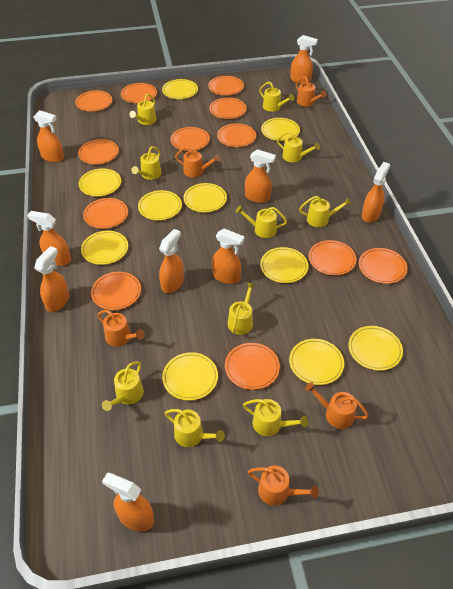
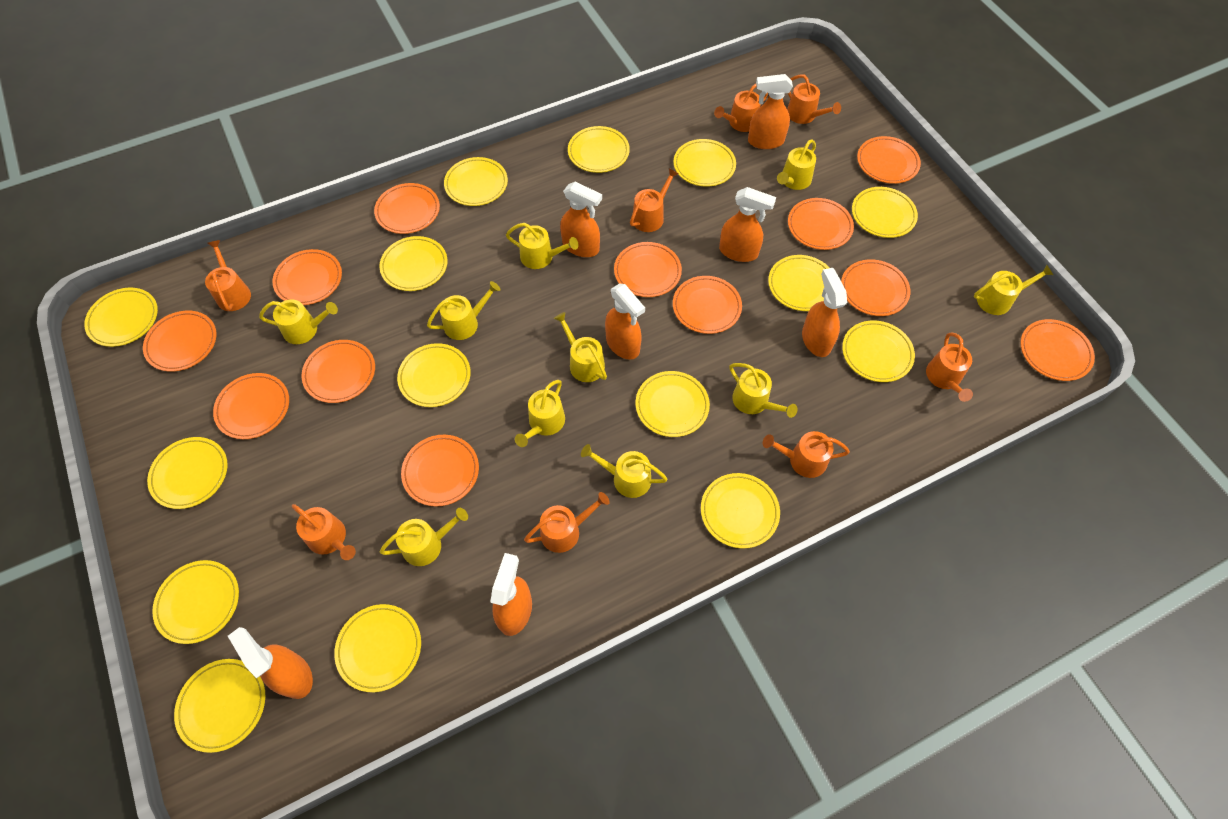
orange spray bottle: 9 -> 7
orange watering can: 5 -> 8
yellow plate: 10 -> 15

